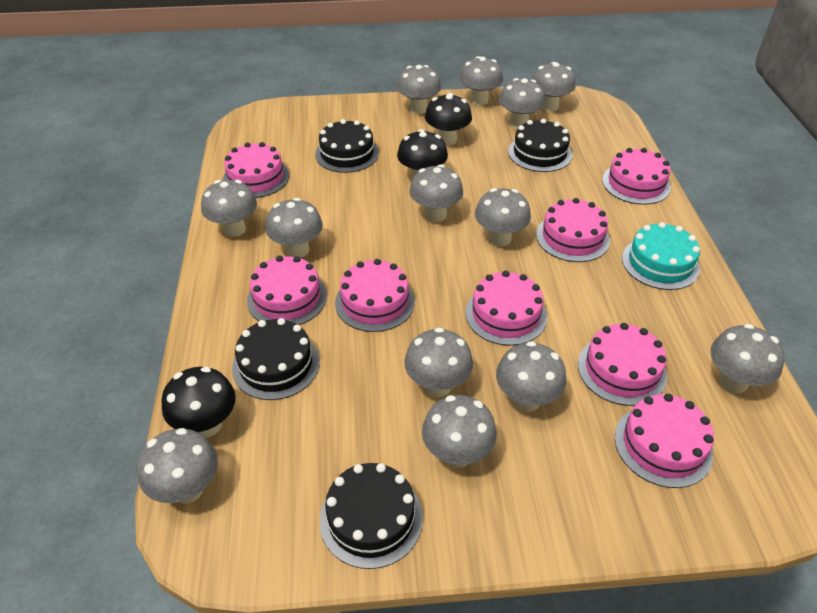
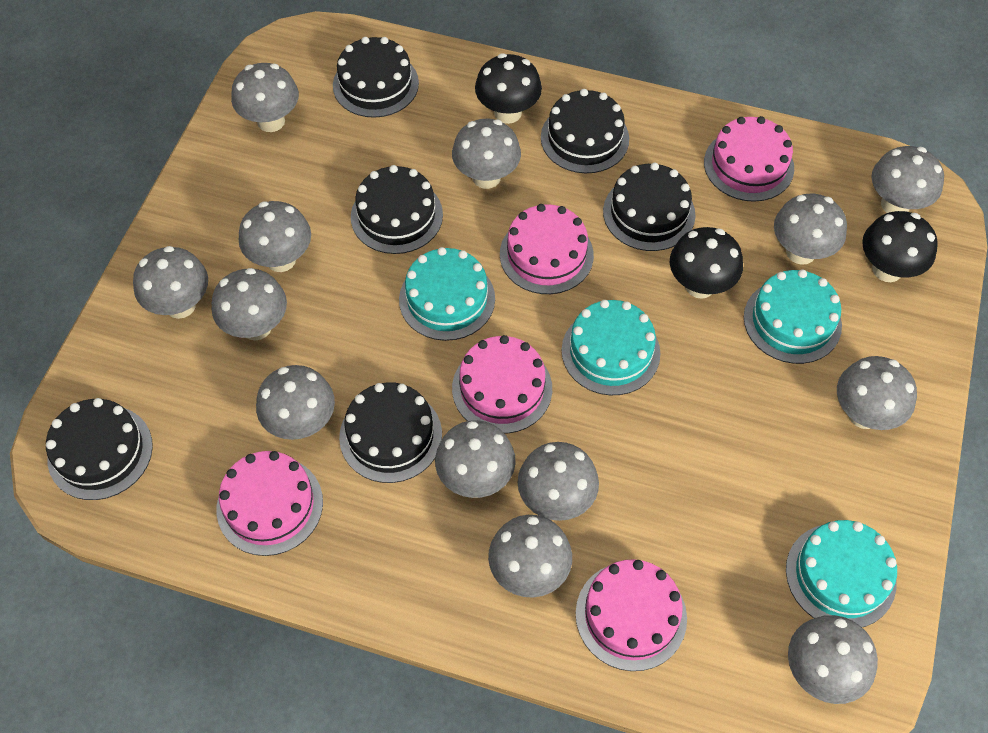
black cake: 4 -> 6
pink cake: 8 -> 5
turquoise cake: 1 -> 4

